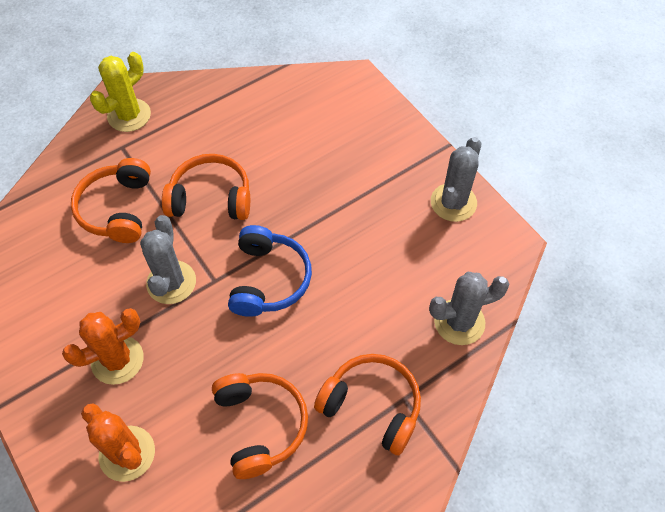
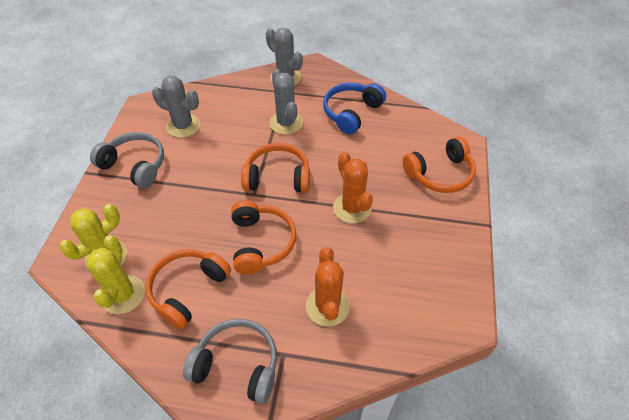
grey headphones: 0 -> 2
yellow cactus: 1 -> 2

